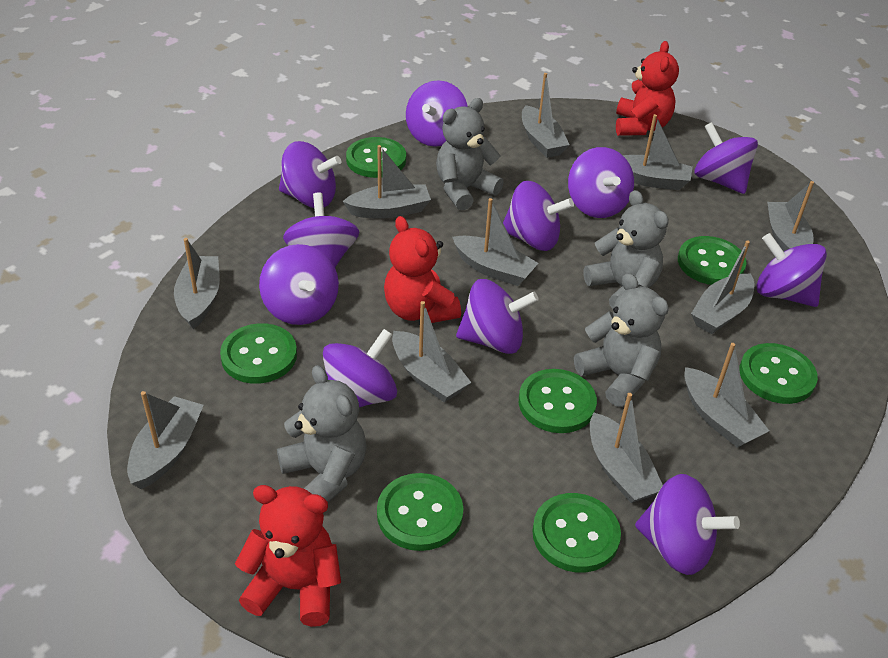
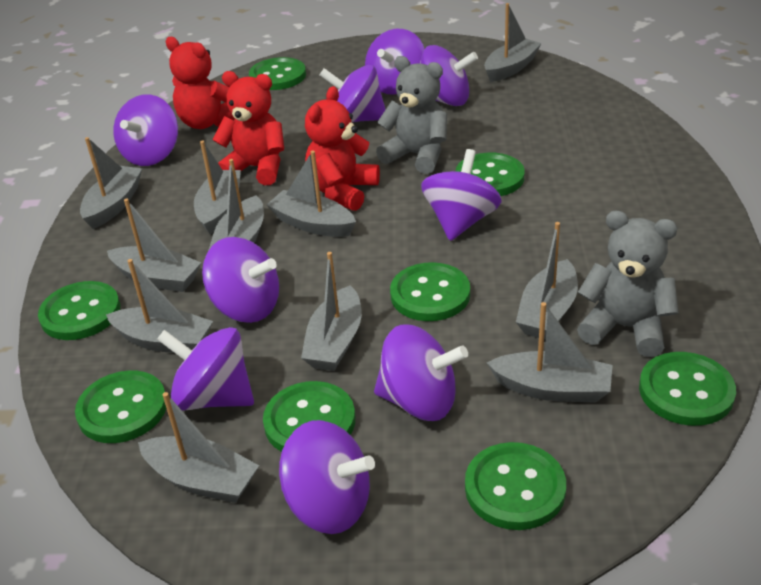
green button: 7 -> 8
grey teddy bear: 4 -> 2
purple spinning top: 11 -> 9

